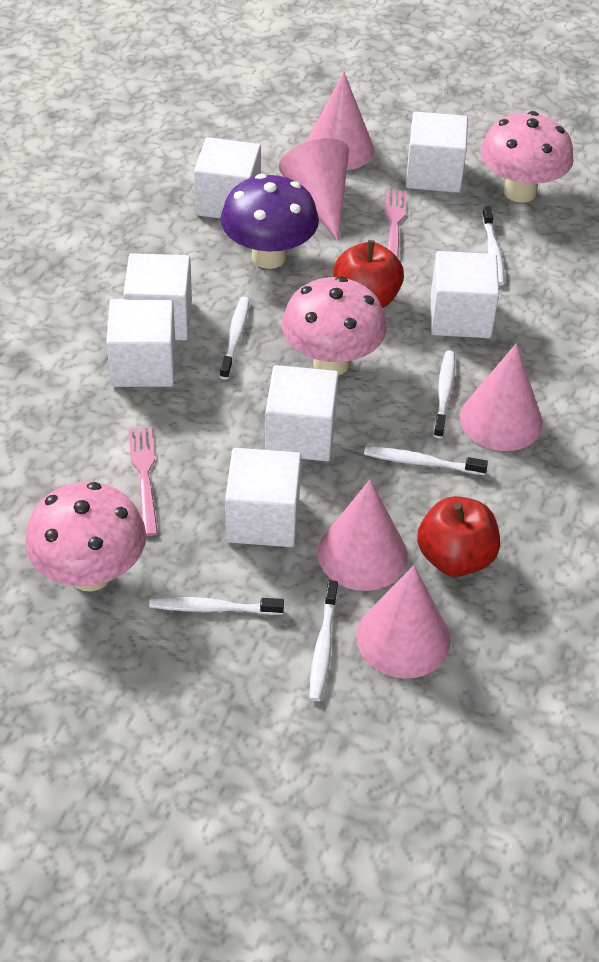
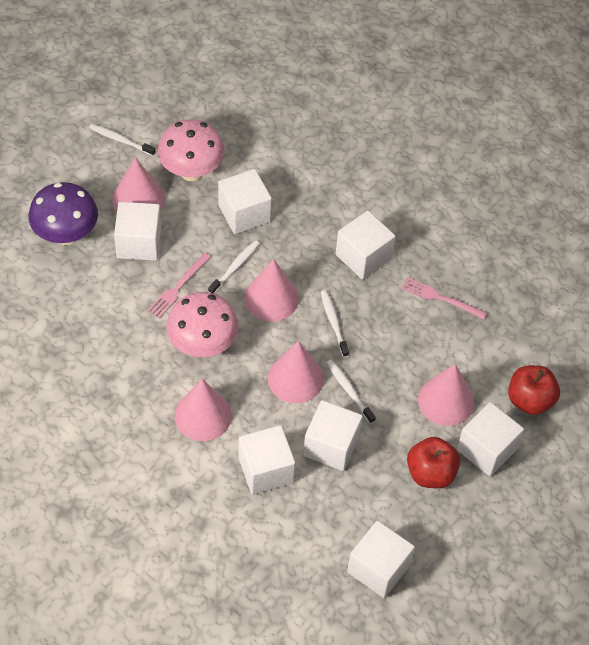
pink mushroom: 3 -> 2
white toothbrush: 6 -> 4

